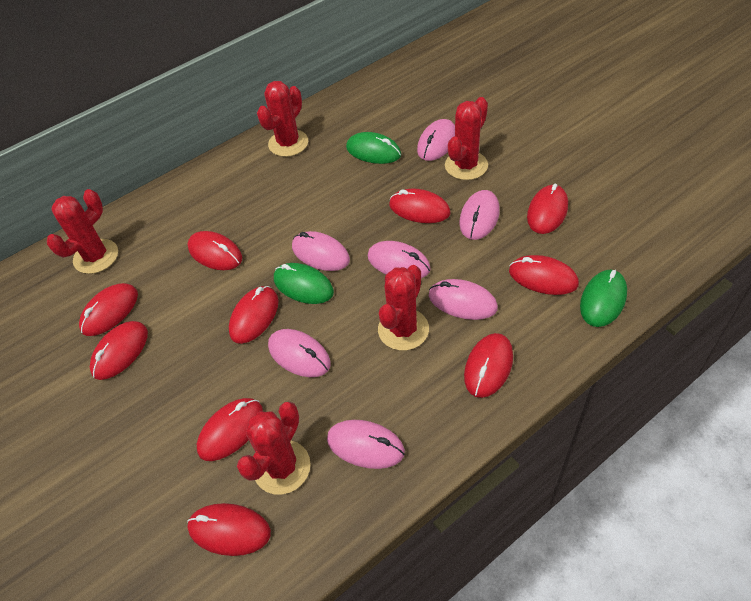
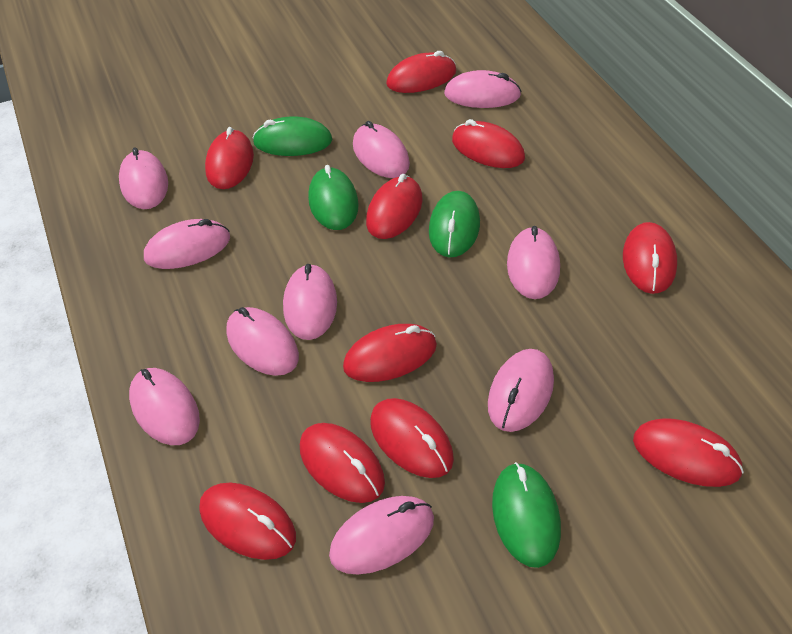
green mouse: 3 -> 4
pink mouse: 7 -> 10
red cactus: 5 -> 0

